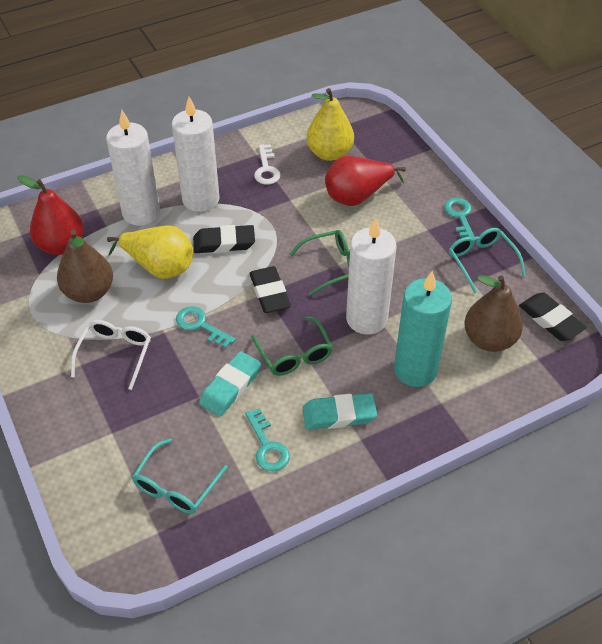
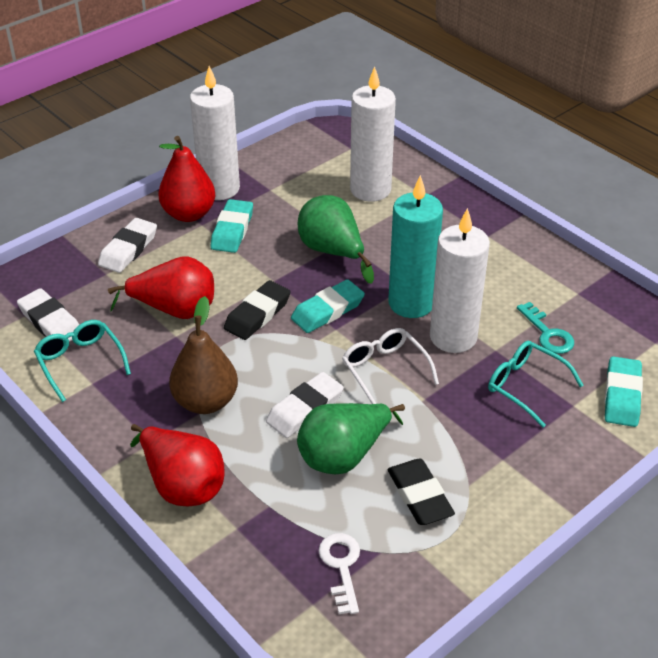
black eraser: 3 -> 2
brown pear: 2 -> 1
green glasses: 2 -> 0
green pear: 0 -> 2
red pear: 2 -> 3
turquoise eraser: 2 -> 3
turquoise key: 3 -> 1
white eraser: 0 -> 3
yellow pear: 2 -> 0

